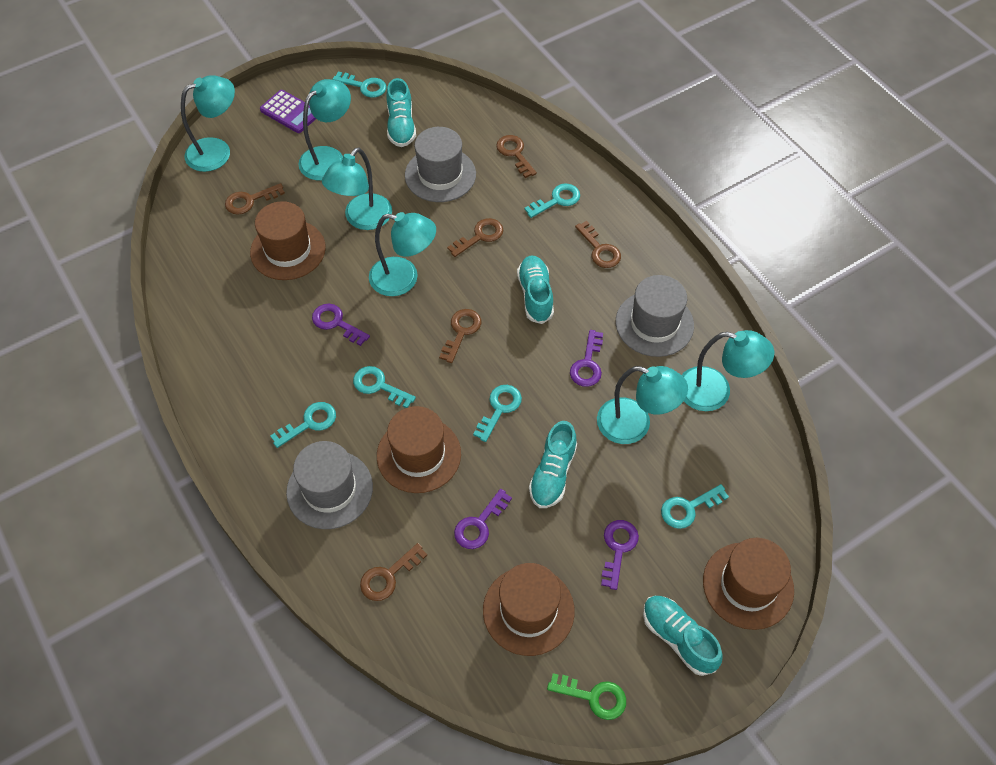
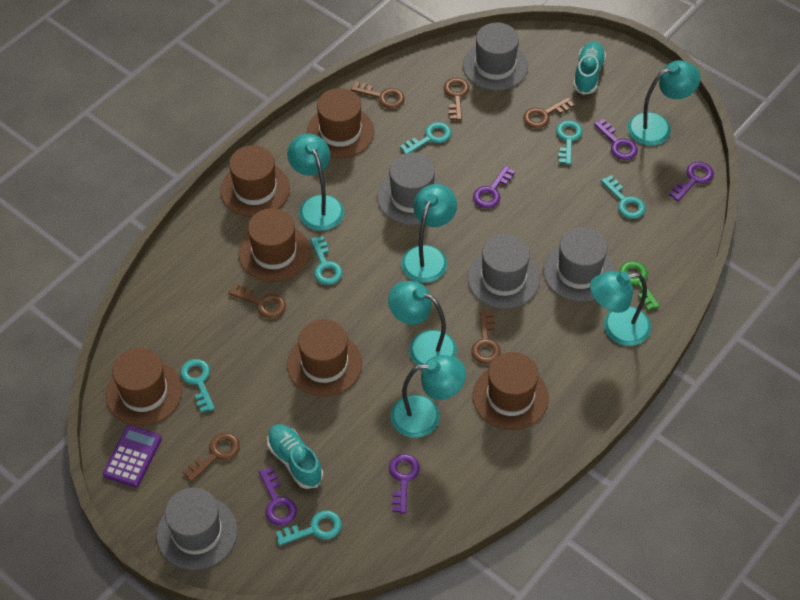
brown hat: 4 -> 6
grey hat: 3 -> 5
purple key: 4 -> 5
turquoise shoe: 4 -> 2

